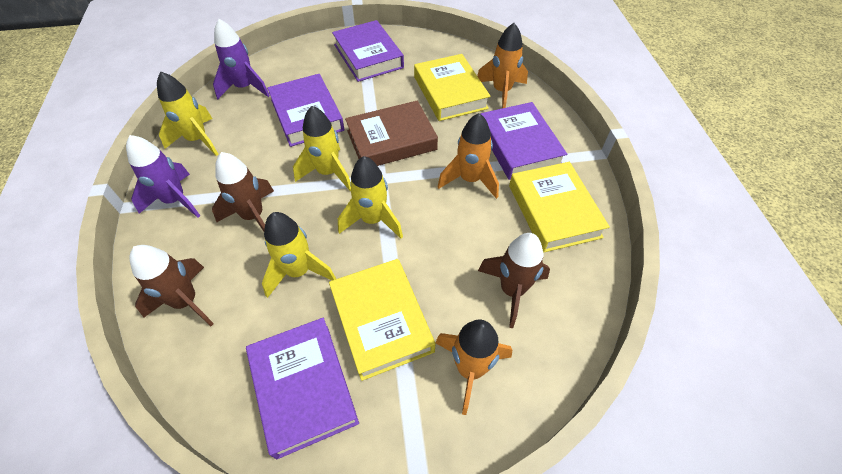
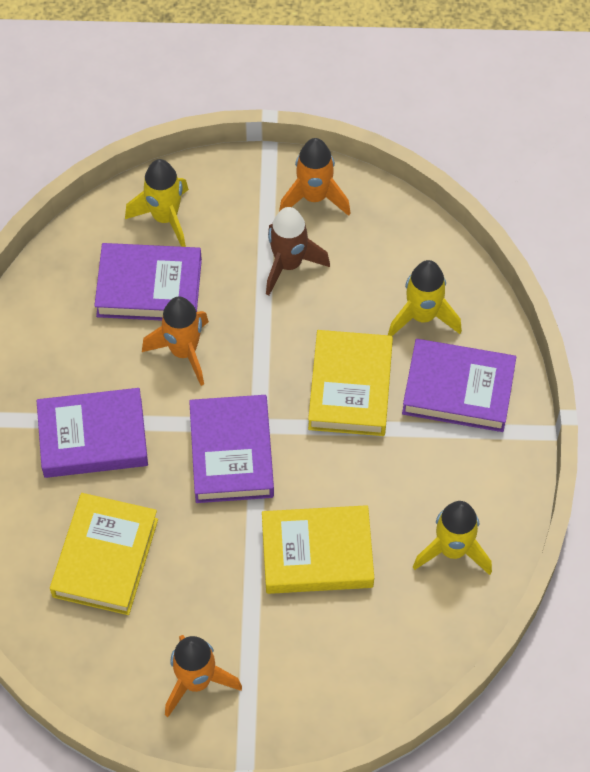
brown book: 1 -> 0
brown rocket: 3 -> 1
purple rocket: 2 -> 0
yellow rocket: 4 -> 3

